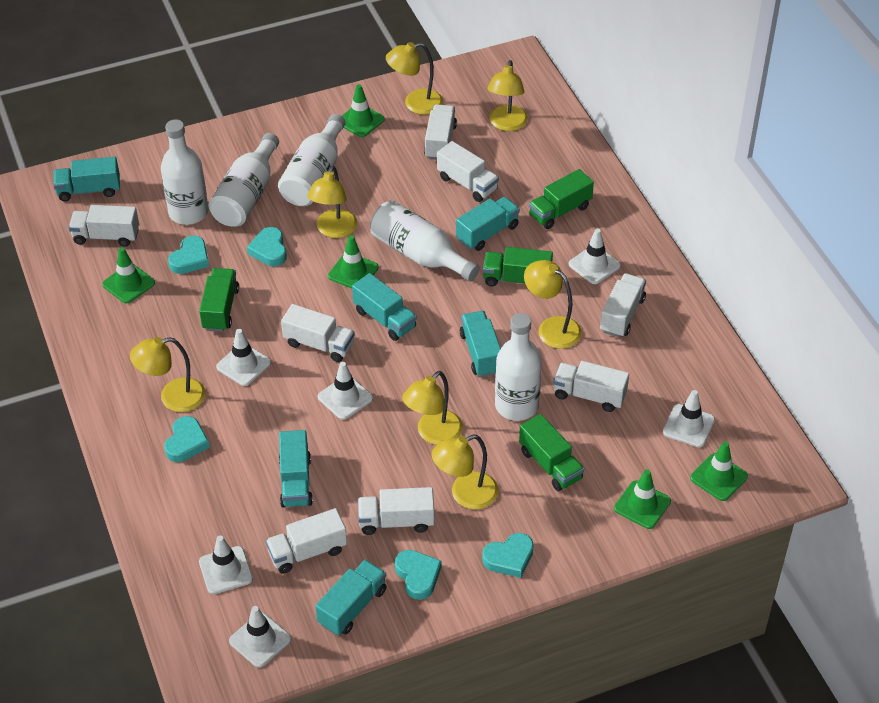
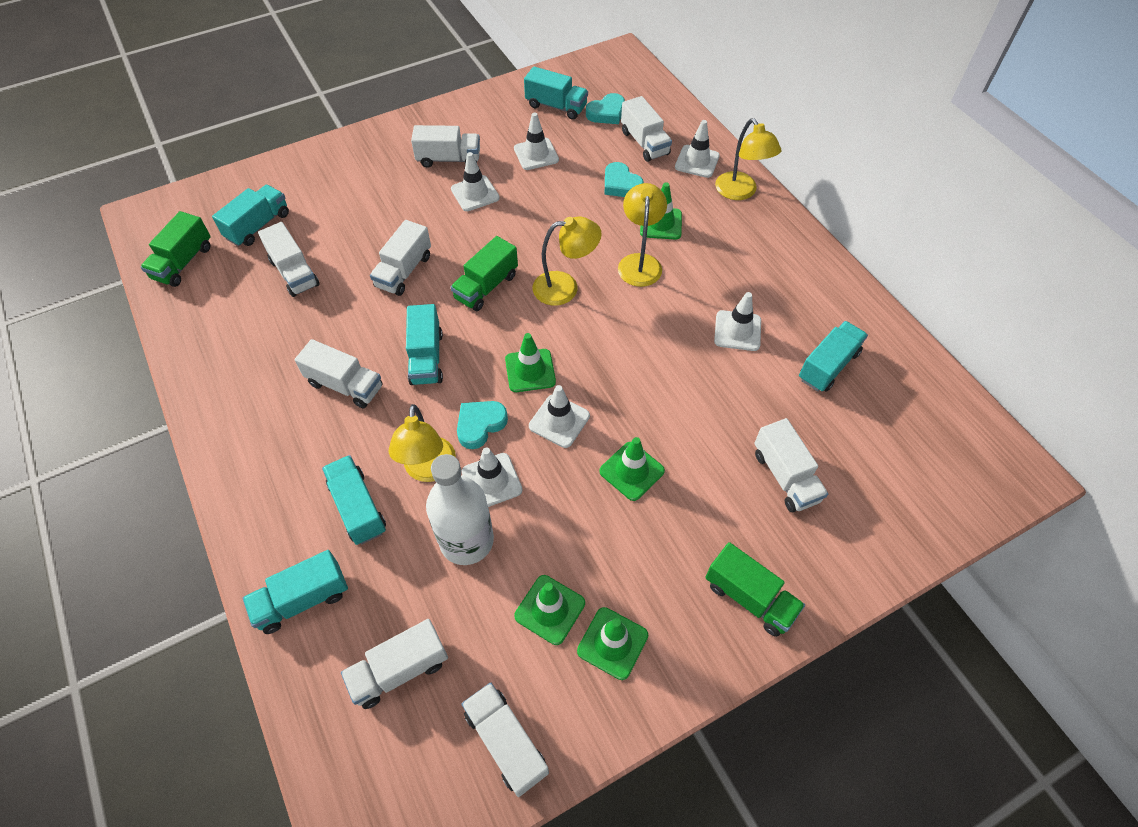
green truck: 4 -> 3
turquoise heart: 5 -> 3
white bottle: 5 -> 1
yellow lamp: 7 -> 4

